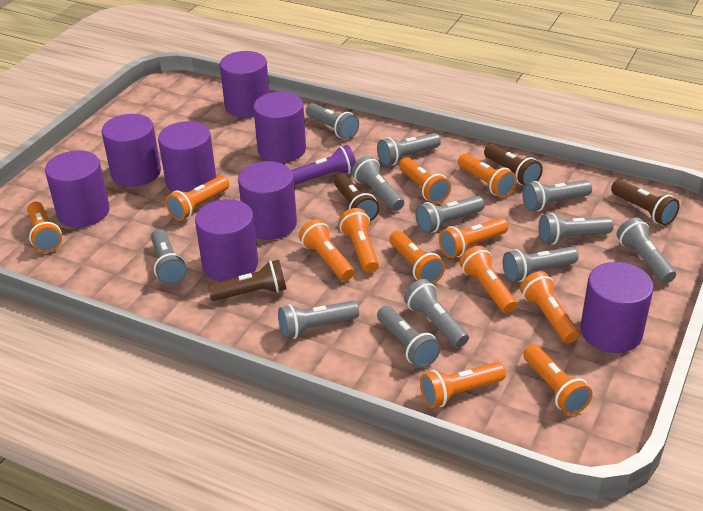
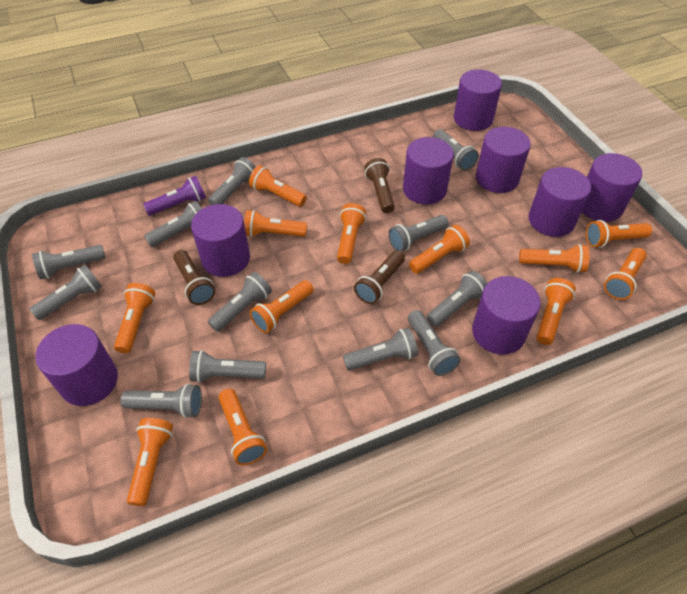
brown flashlight: 4 -> 3

